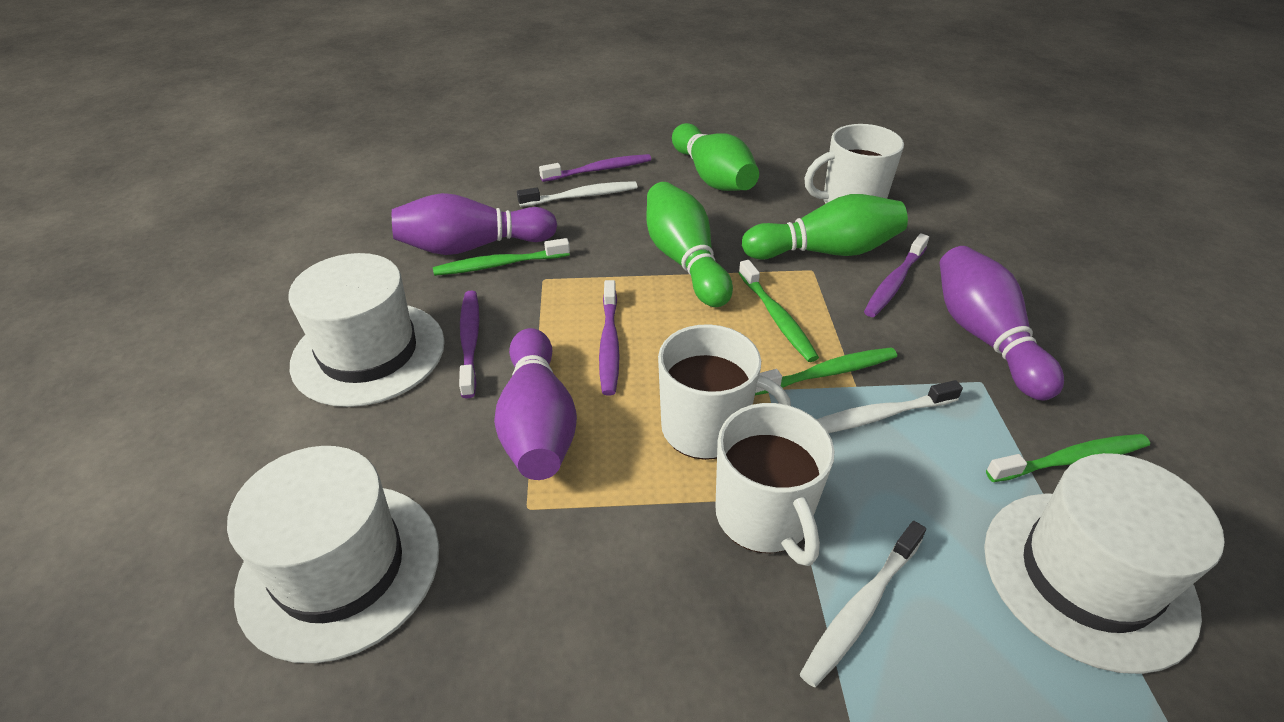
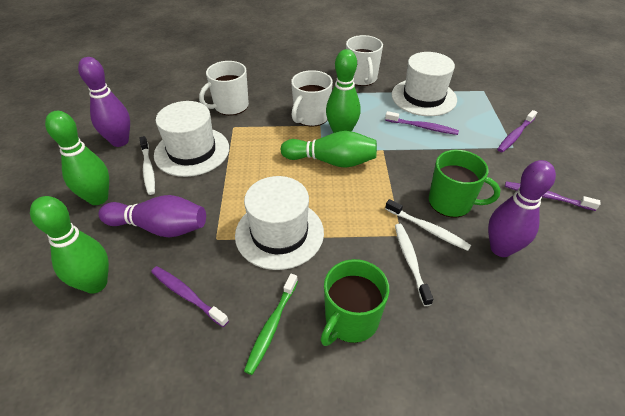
green bowling pin: 3 -> 4
green mug: 0 -> 2
green toothbrush: 4 -> 1

